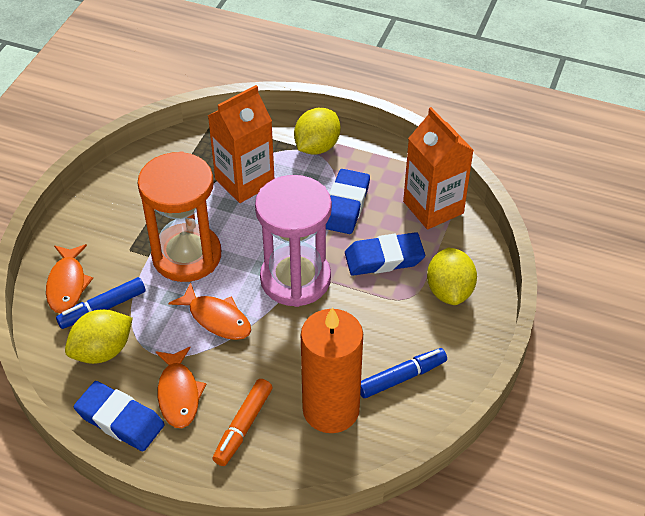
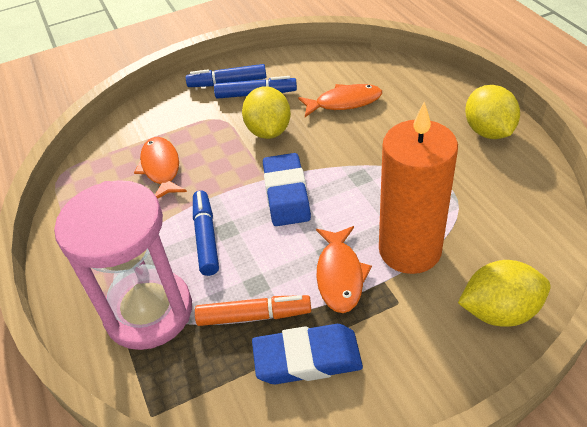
blue eraser: 3 -> 2
blue marker: 2 -> 3
orange carton: 2 -> 0
orange hourglass: 1 -> 0

